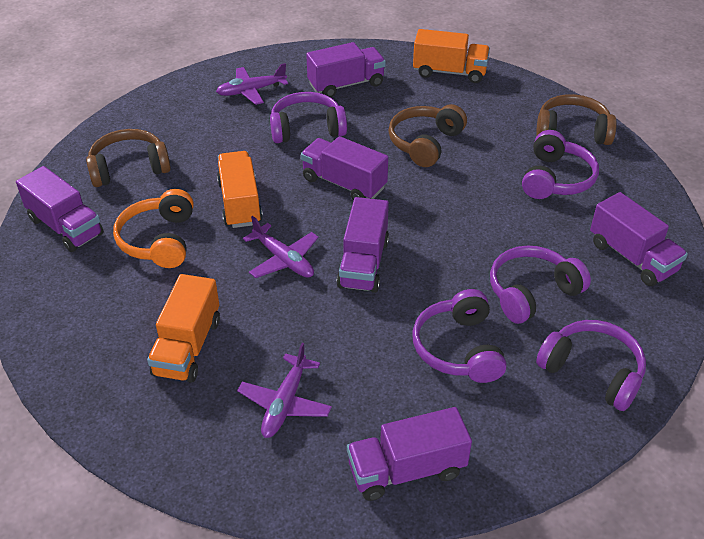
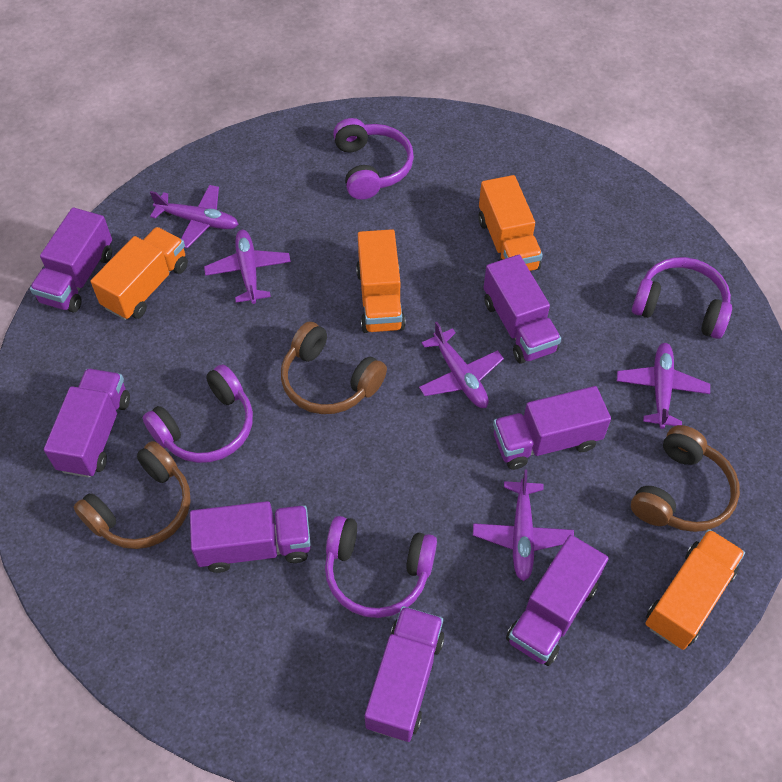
orange headphones: 1 -> 0
orange truck: 3 -> 4
purple headphones: 5 -> 4
purple plane: 3 -> 5
purple truck: 6 -> 7

